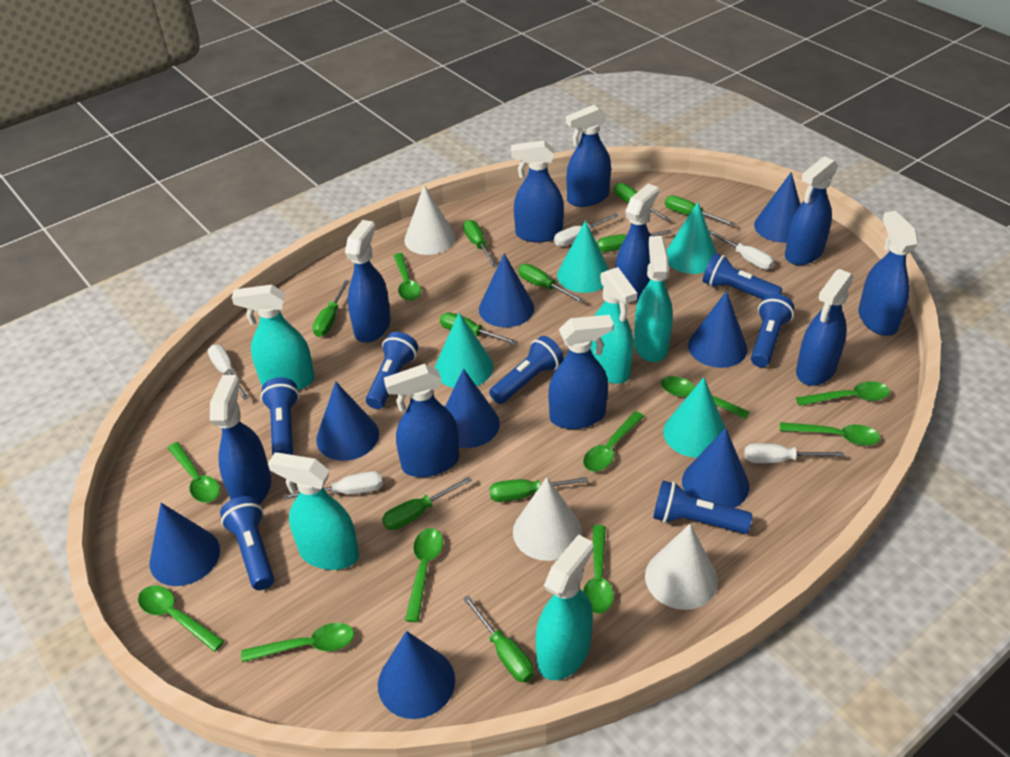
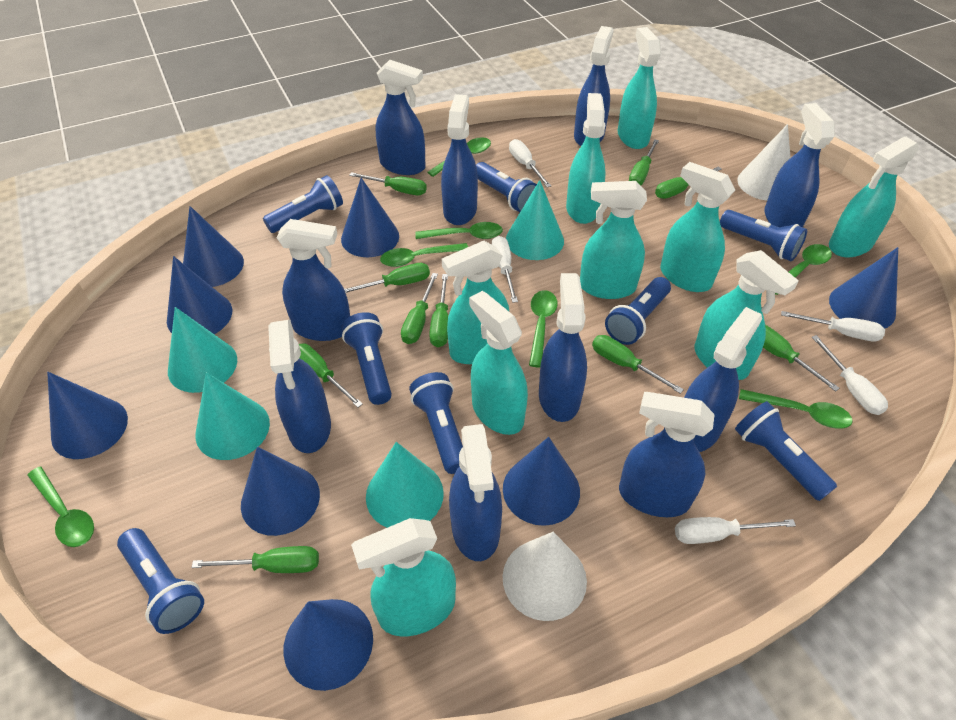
blue flashlight: 7 -> 8
green spoon: 10 -> 7
turquoise spray bottle: 5 -> 9
white cone: 3 -> 2

